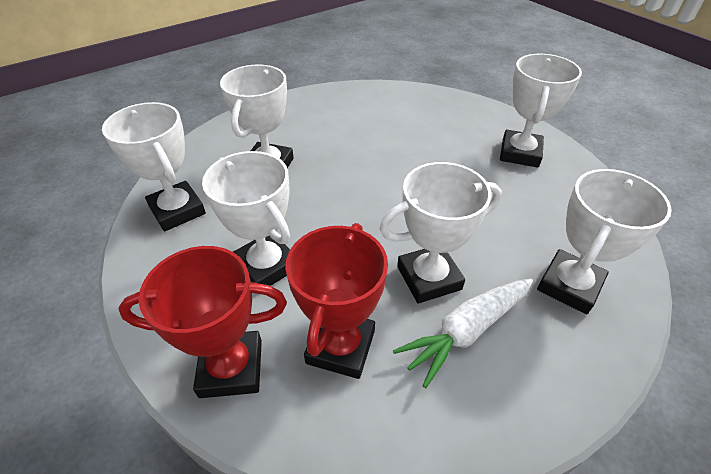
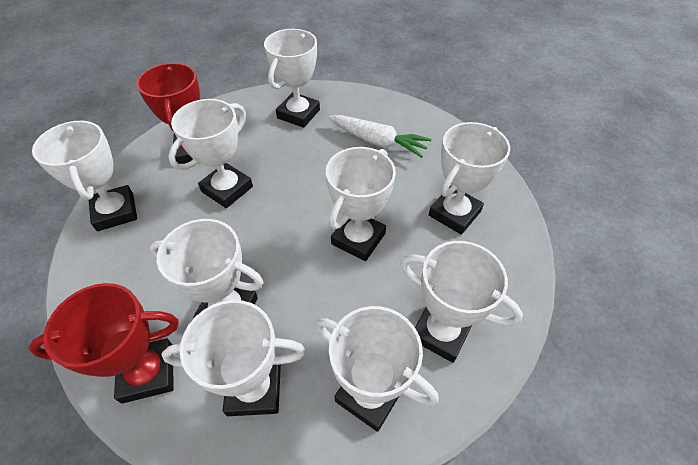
white trophy: 6 -> 9

